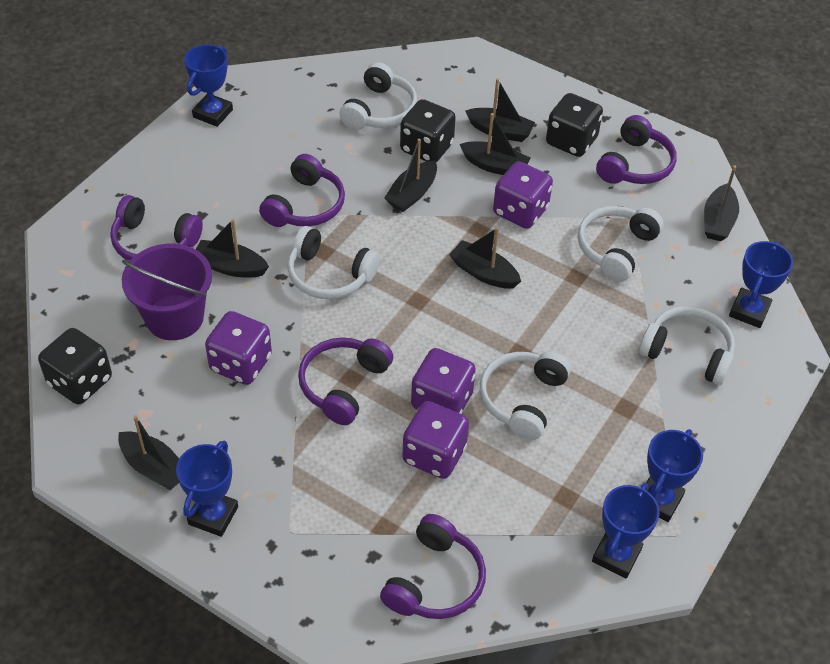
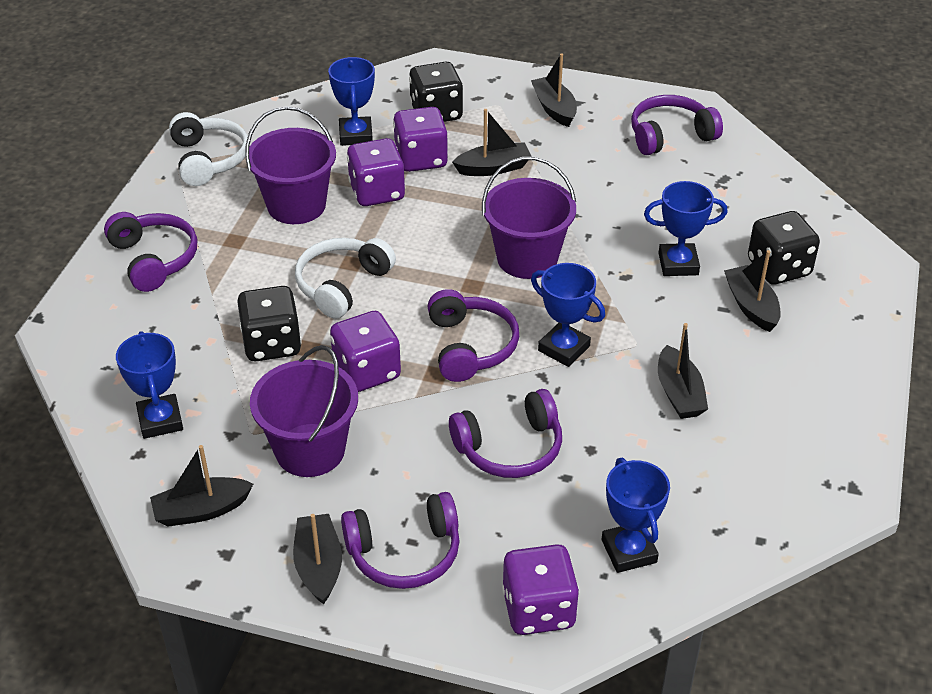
black boat: 7 -> 6
purple bucket: 1 -> 3
white headphones: 5 -> 2

